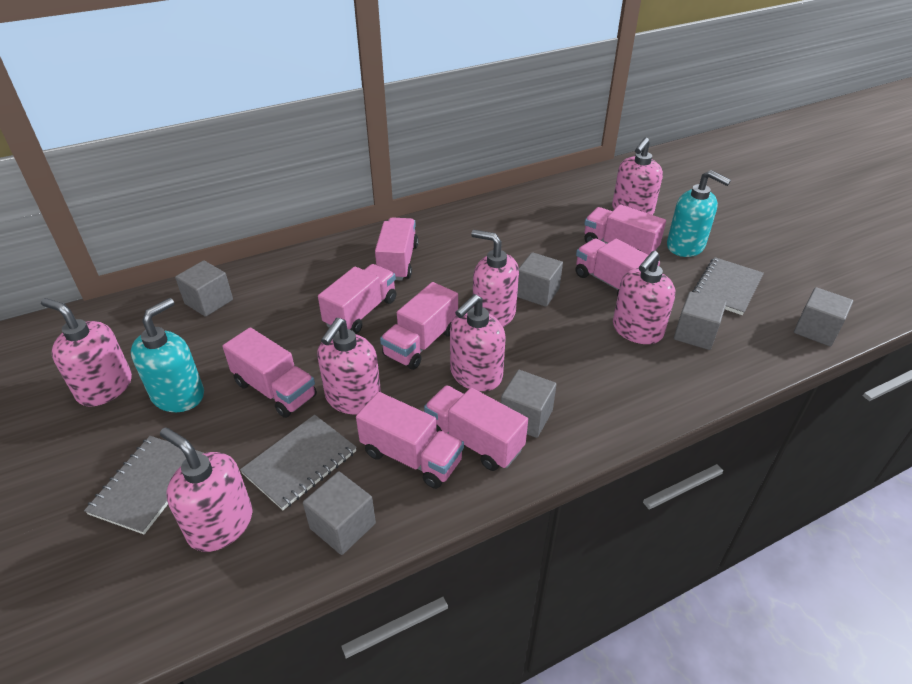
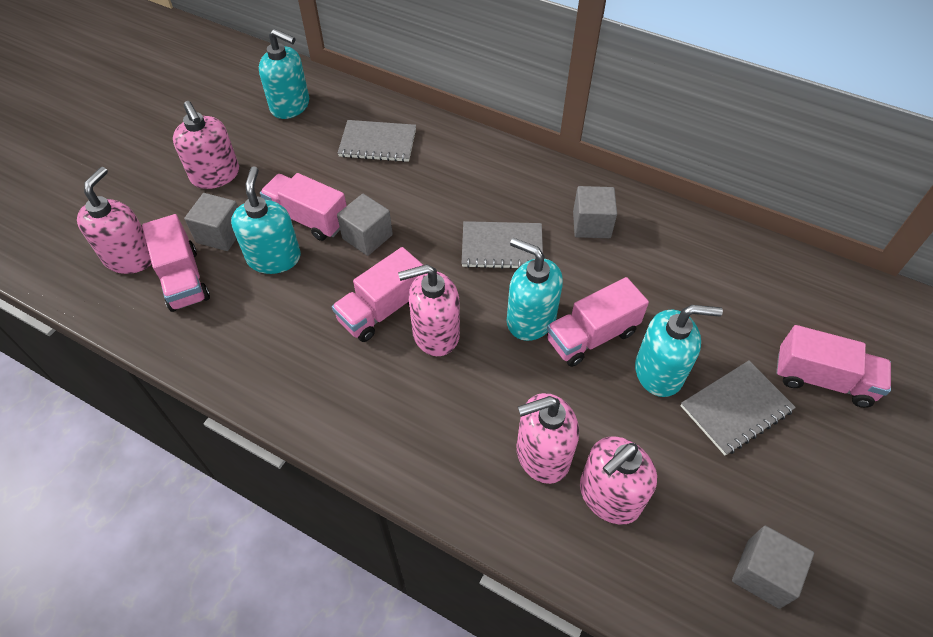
grey cube: 6 -> 4
pink soap dispenser: 7 -> 5
pink truck: 8 -> 5
turquoise soap dispenser: 2 -> 4

